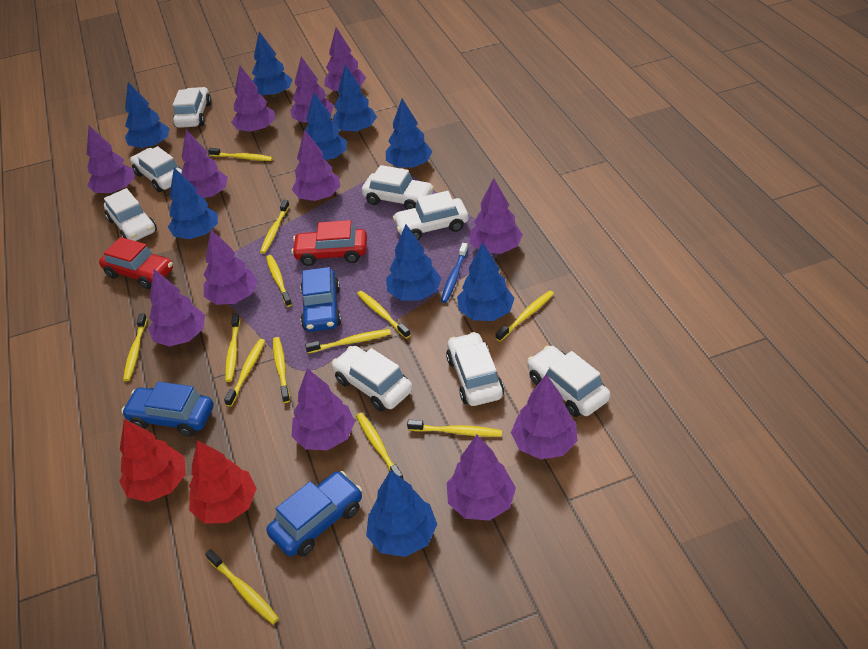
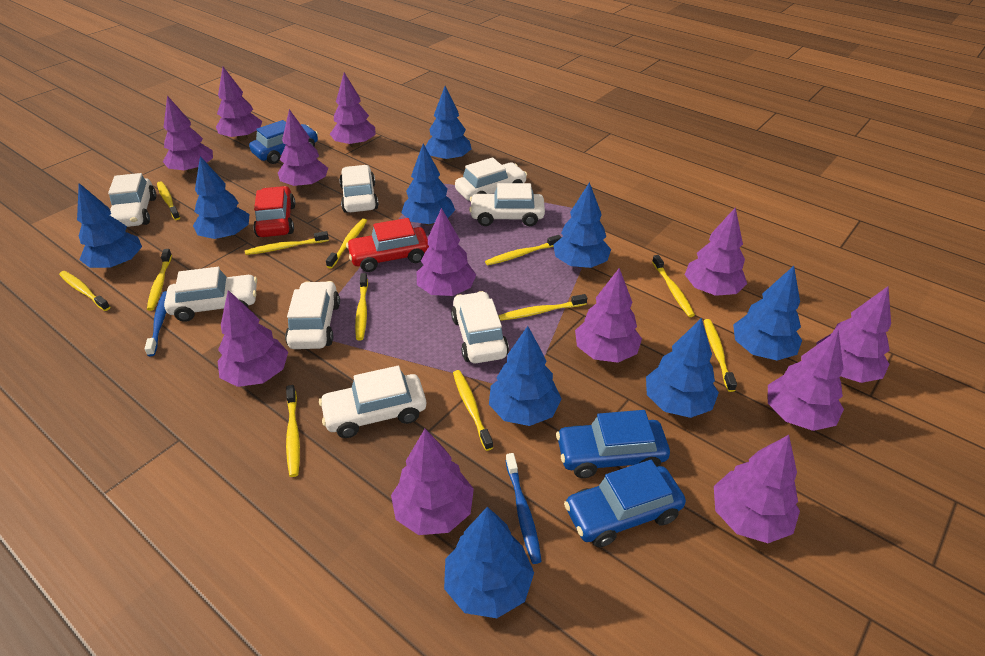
blue toothbrush: 1 -> 2
red tree: 2 -> 0
yellow toothbrush: 13 -> 12

